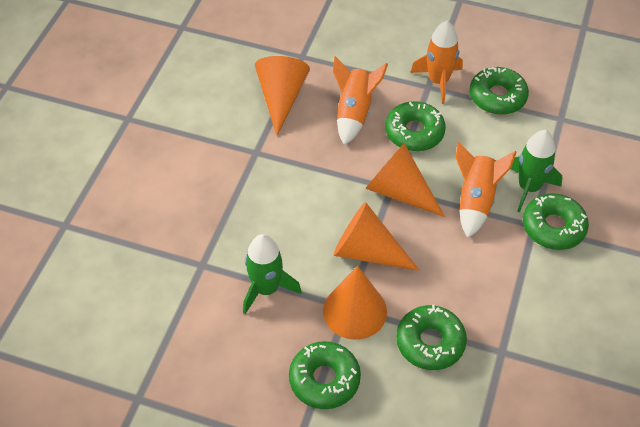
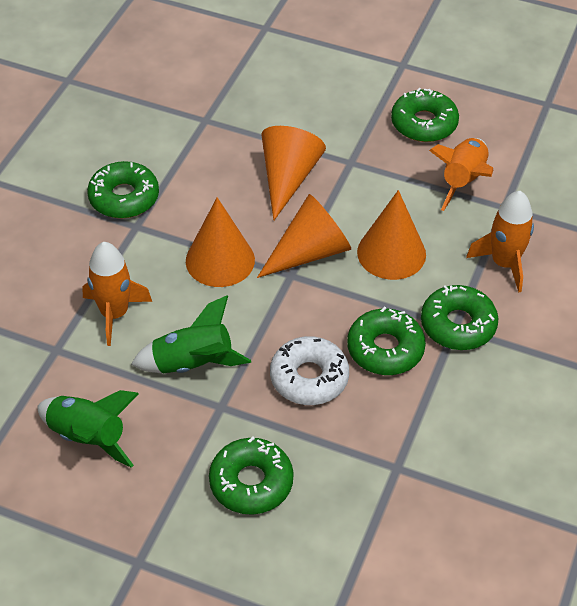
white donut: 0 -> 1

